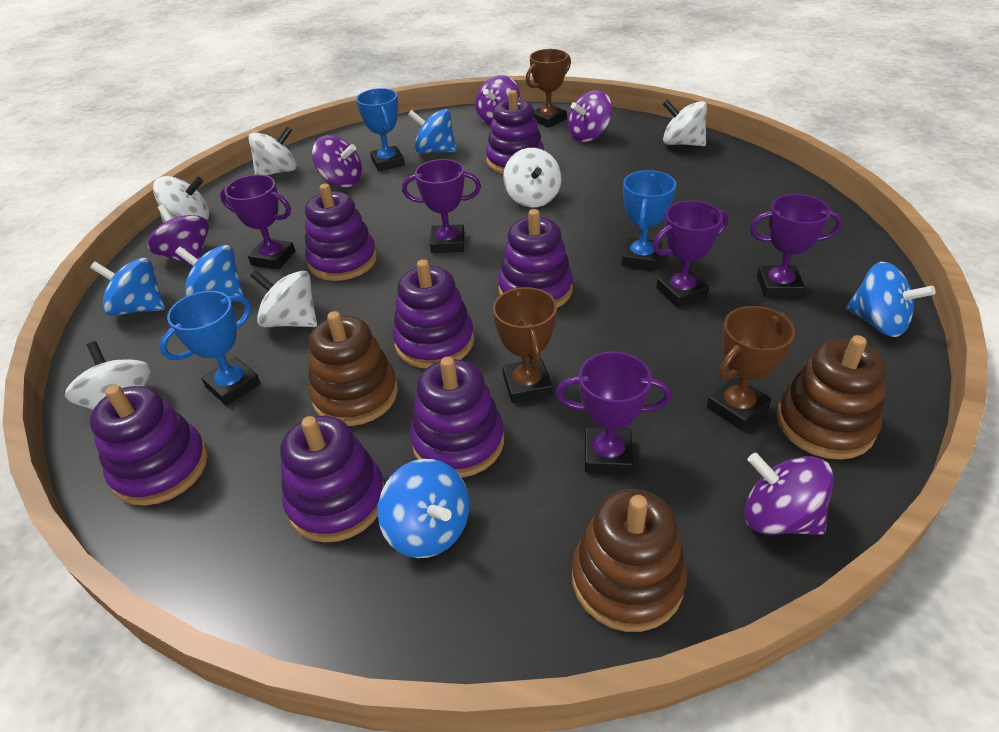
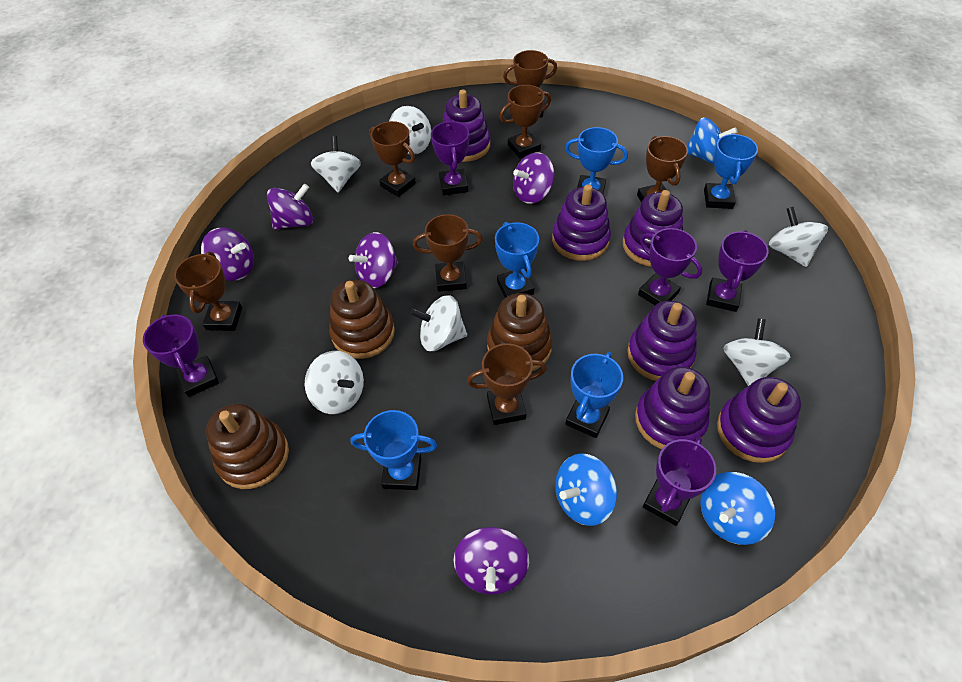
blue spinning top: 5 -> 3
blue trophy: 3 -> 5
brown trophy: 3 -> 7
purple stacking toy: 7 -> 6

